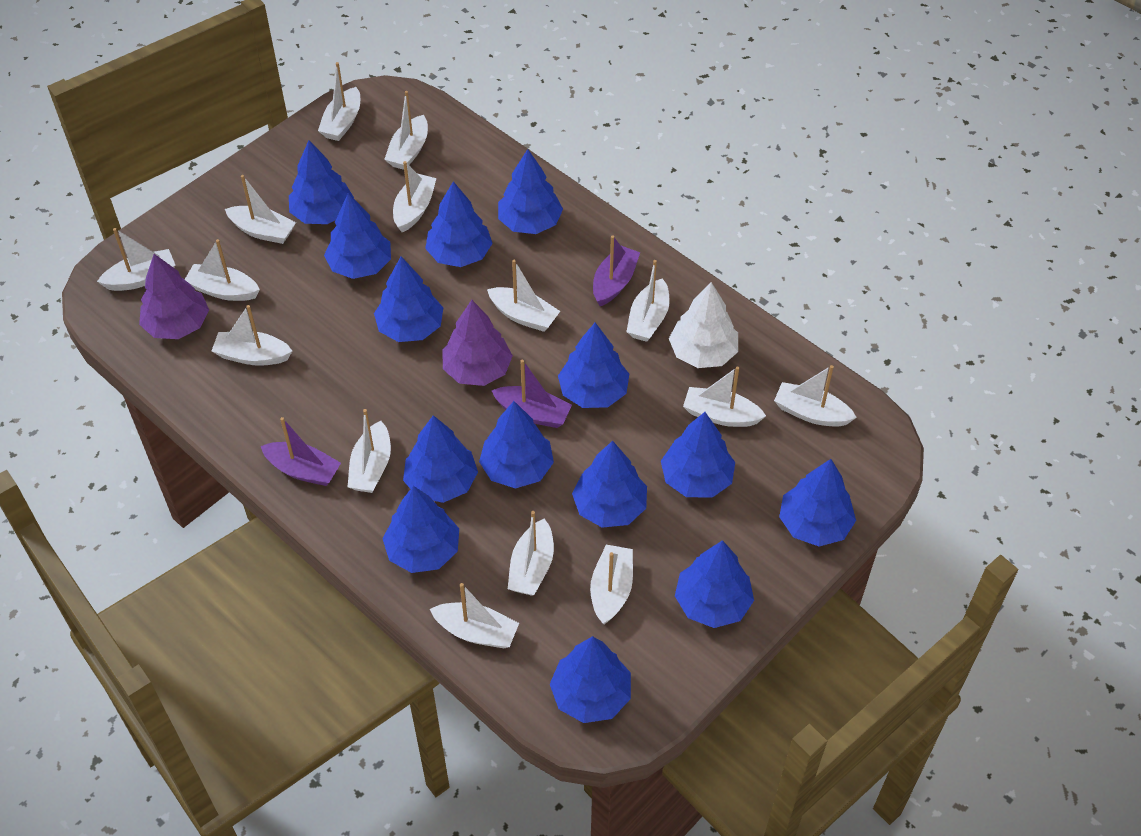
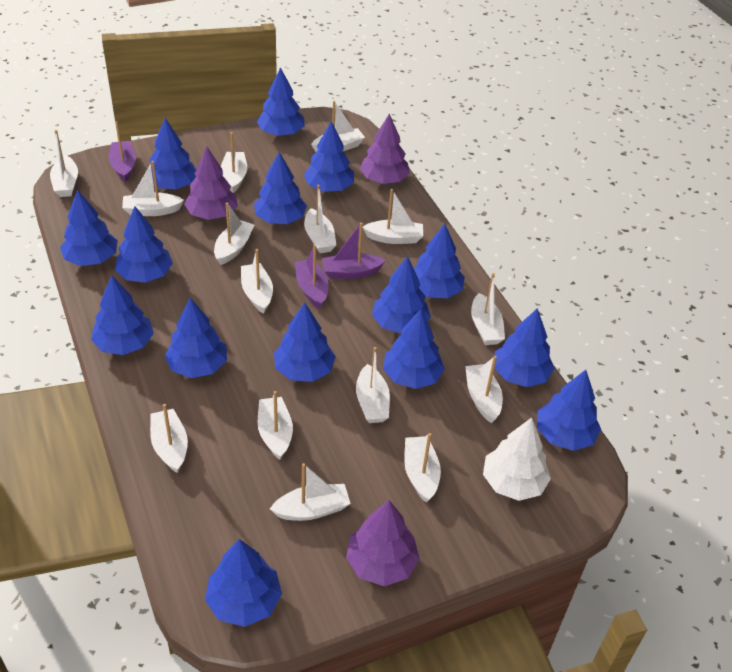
blue tree: 14 -> 15
purple tree: 2 -> 3

